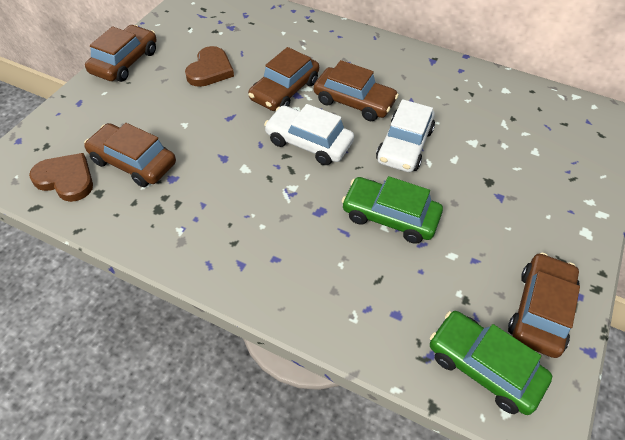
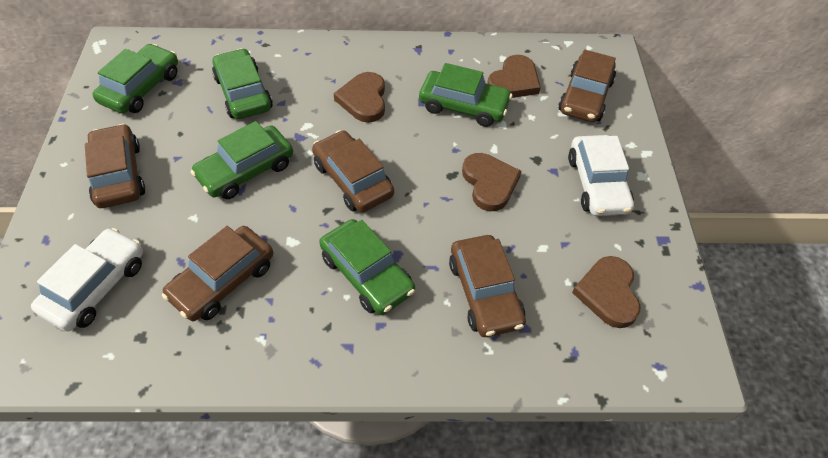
brown heart: 2 -> 4
green car: 2 -> 5

